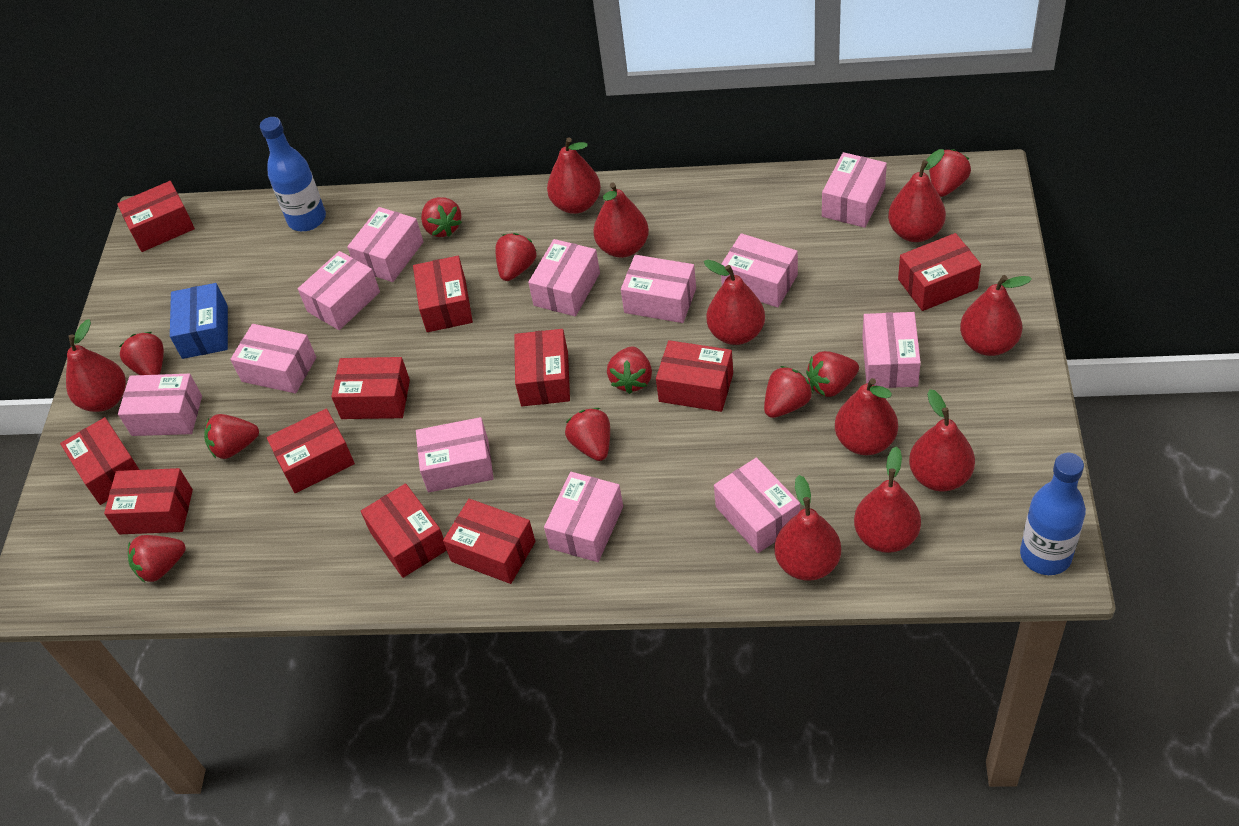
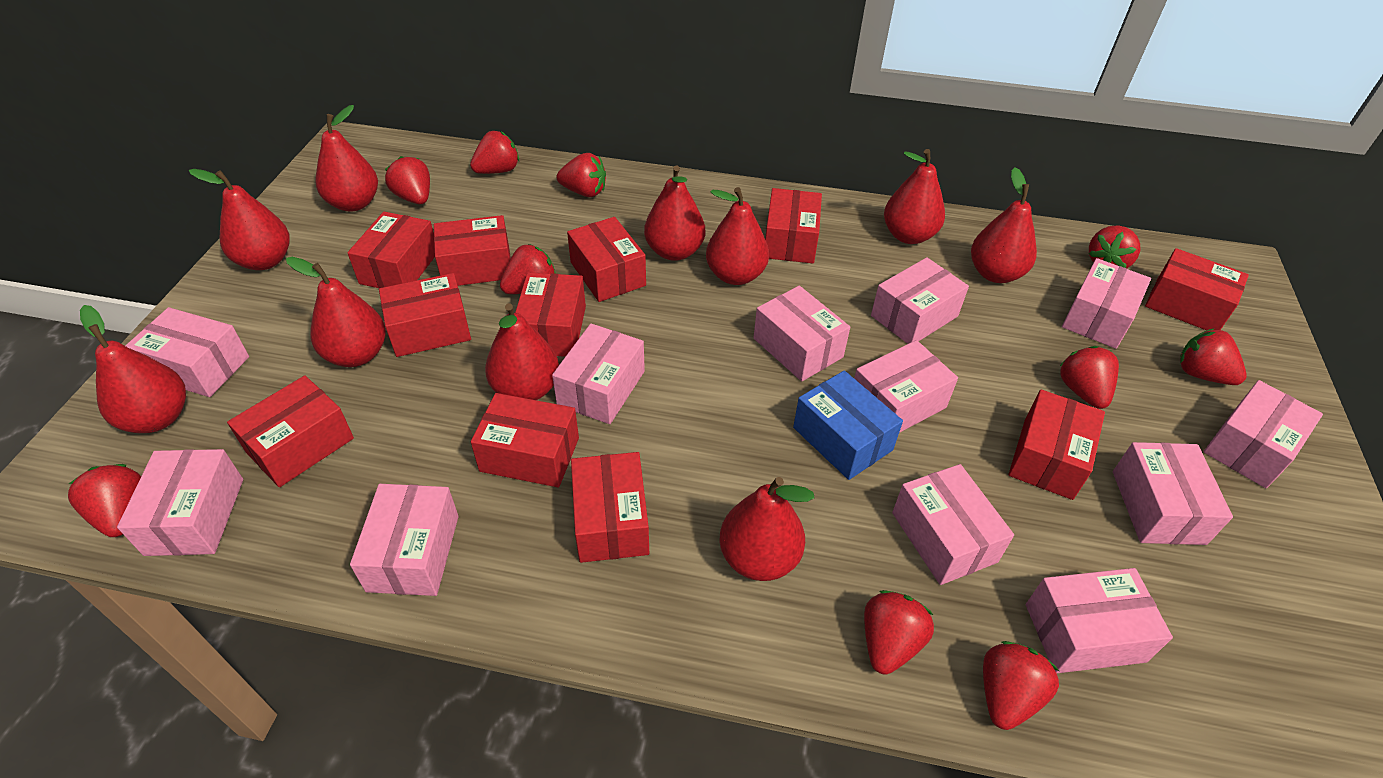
blue bottle: 2 -> 0

